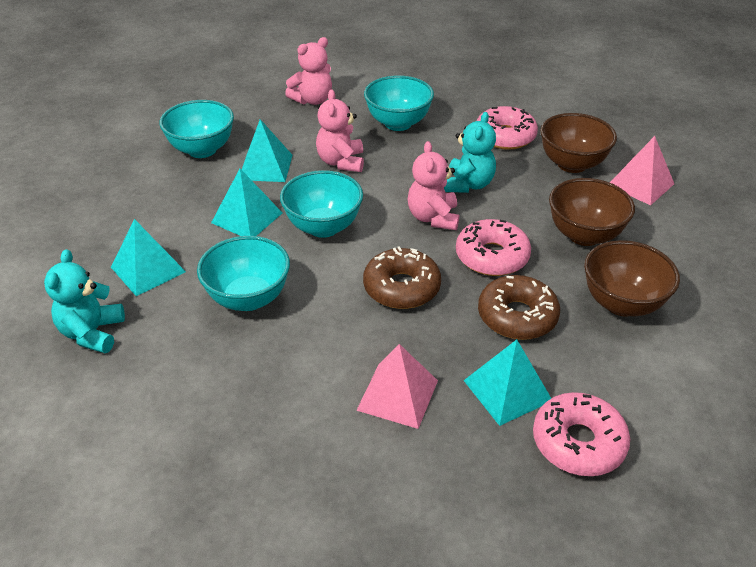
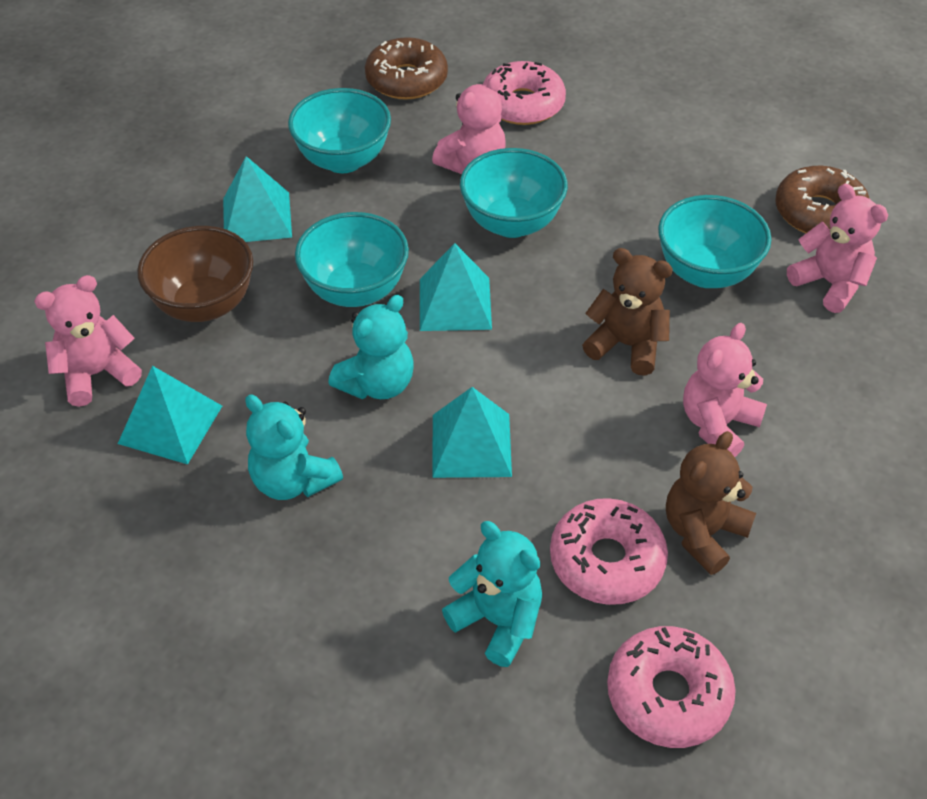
brown bowl: 3 -> 1
brown teddy bear: 0 -> 2
pink pyramid: 2 -> 0
pink teddy bear: 3 -> 4
turquoise teddy bear: 2 -> 3

